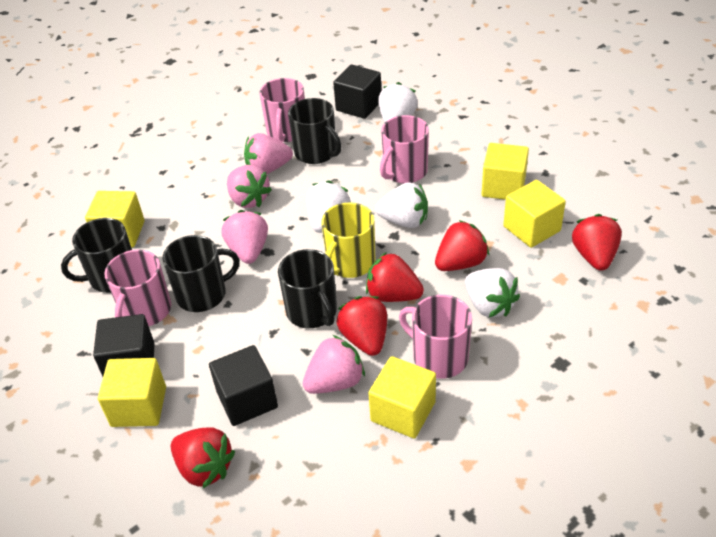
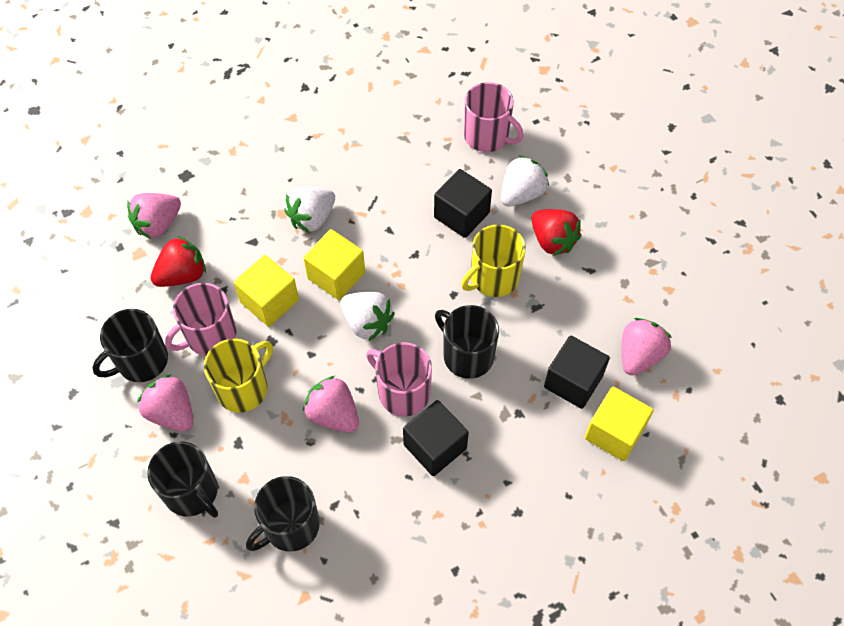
pink mug: 4 -> 3
red strawberry: 5 -> 2
white strawberry: 4 -> 3
yellow cube: 5 -> 3
yellow mug: 1 -> 2

